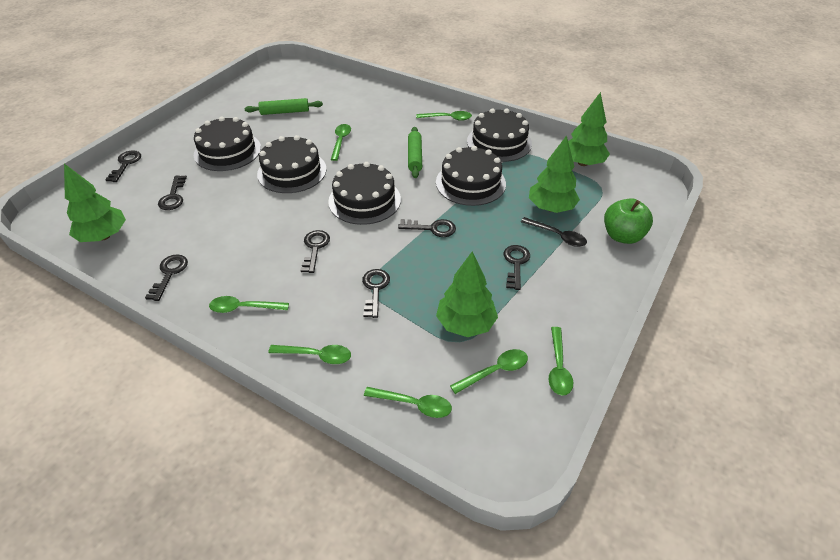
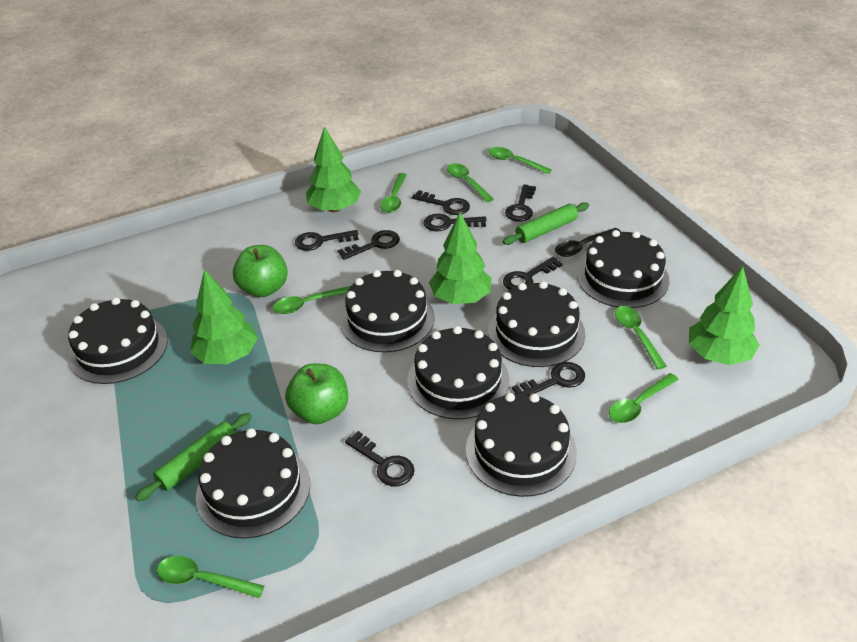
black cake: 5 -> 7
black key: 7 -> 8
green apple: 1 -> 2

